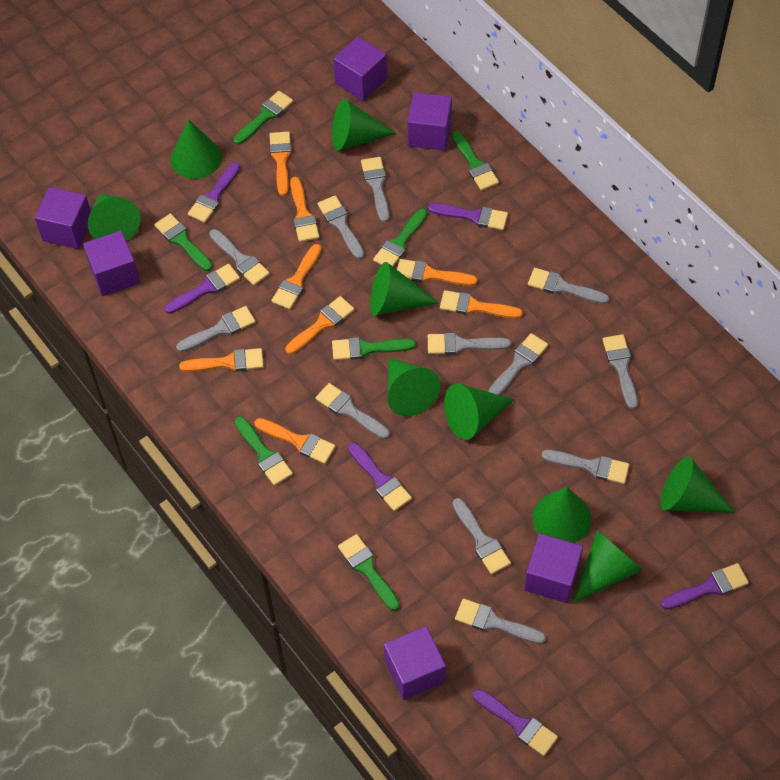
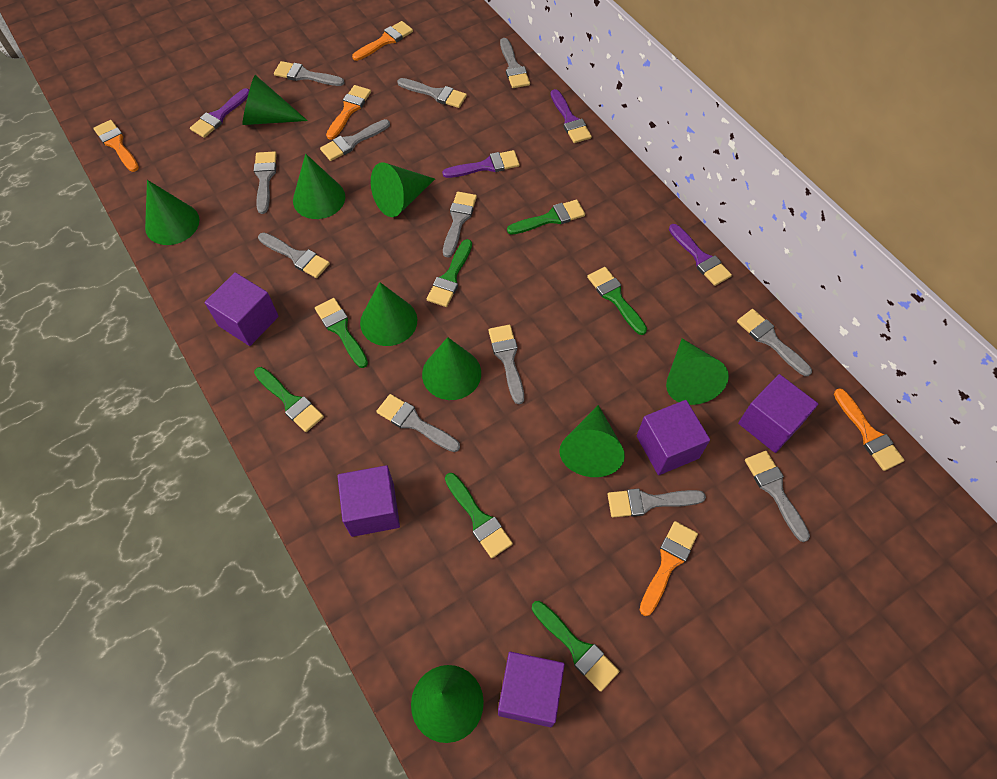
orange brush: 8 -> 5
purple brush: 6 -> 4
purple cube: 6 -> 5

